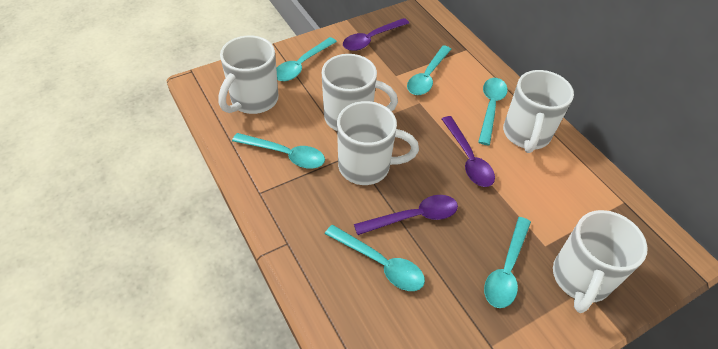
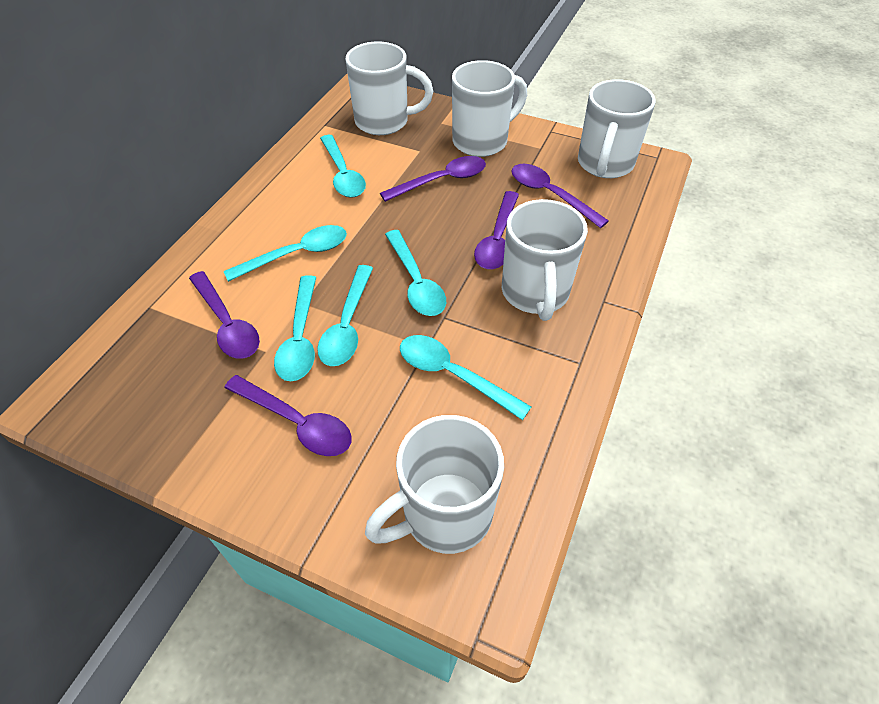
purple spoon: 3 -> 5

